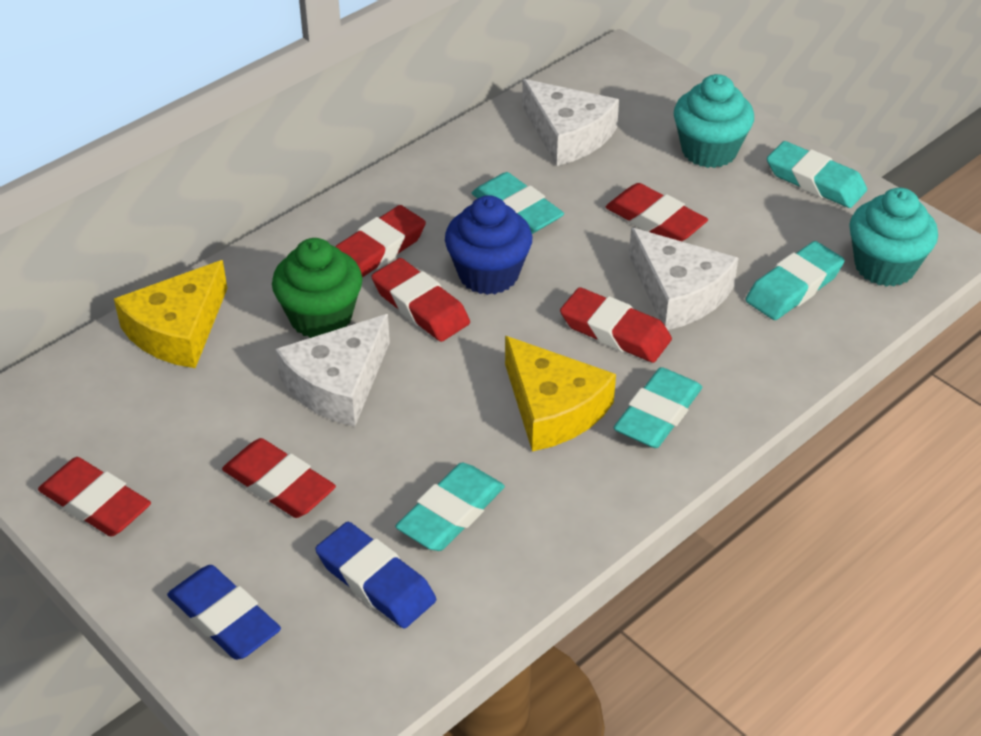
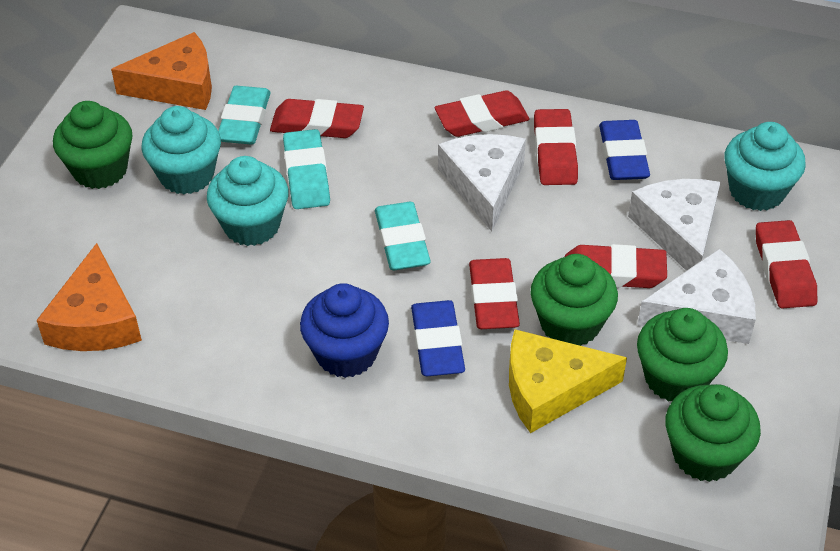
green cupcake: 1 -> 4
orange cheese: 0 -> 2
turquoise cupcake: 2 -> 3
turquoise eraser: 5 -> 3
yellow cheese: 2 -> 1

